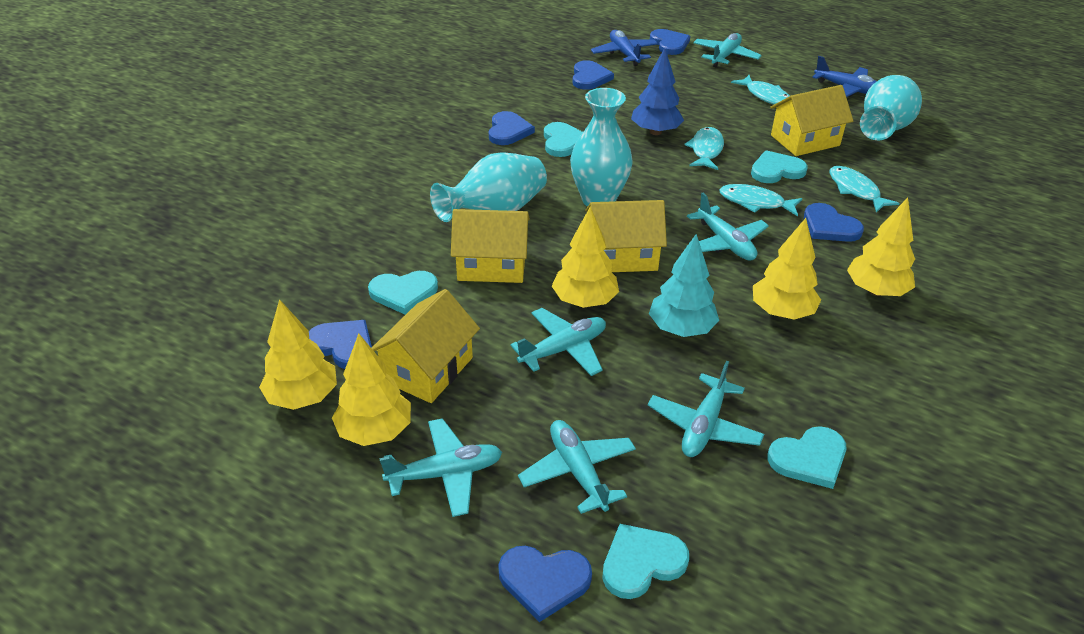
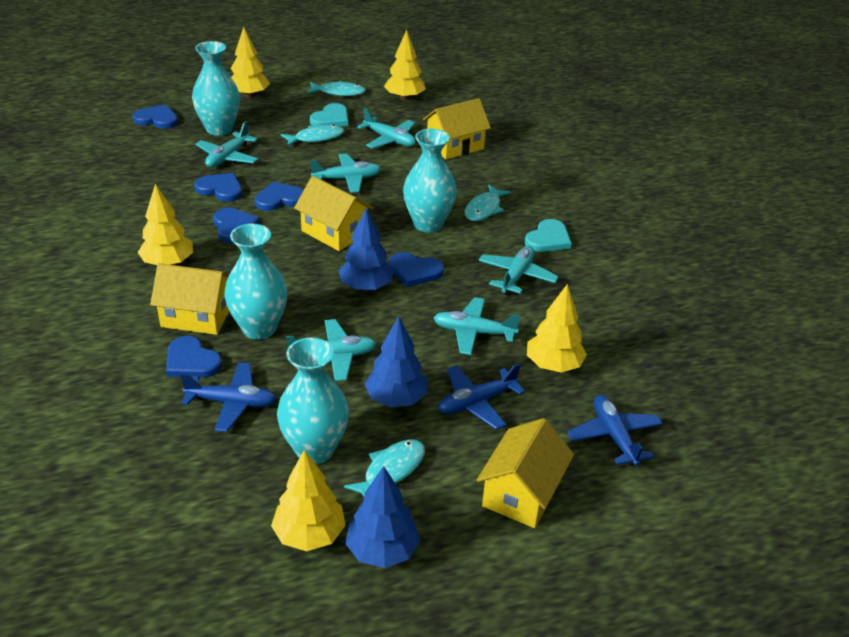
blue plane: 2 -> 3
blue tree: 1 -> 3
turquoise heart: 5 -> 2
turquoise tree: 1 -> 0
turquoise vase: 3 -> 4

